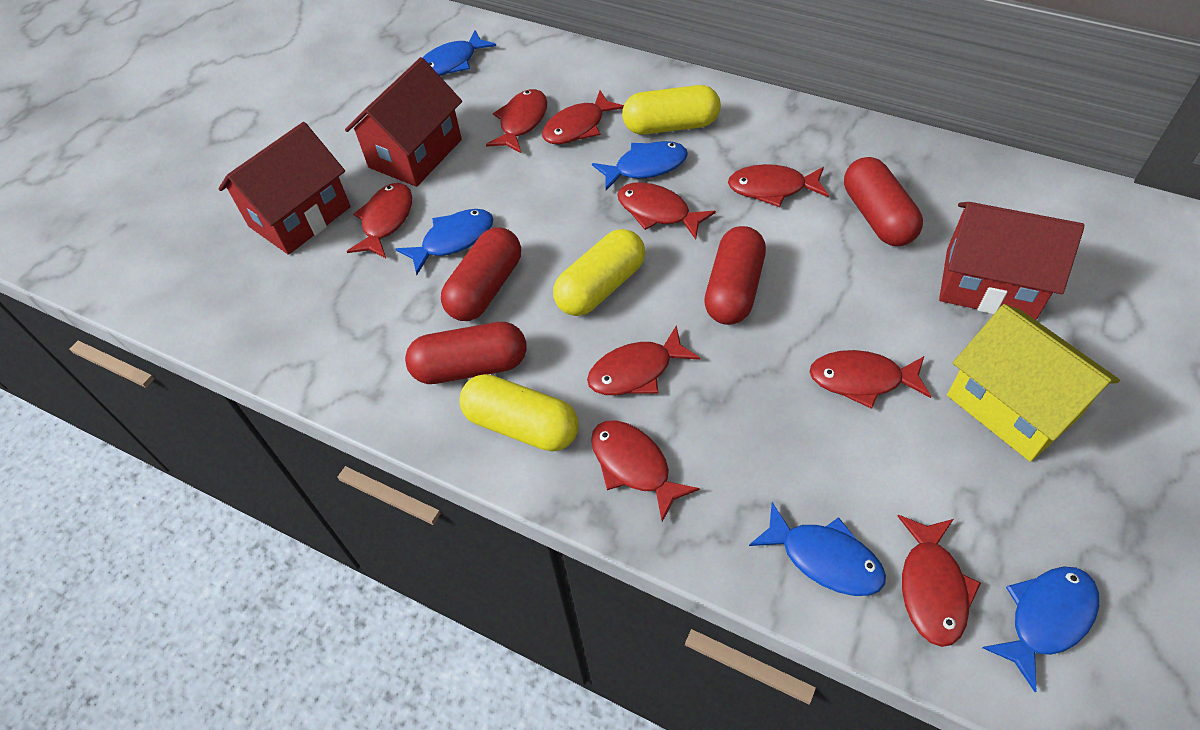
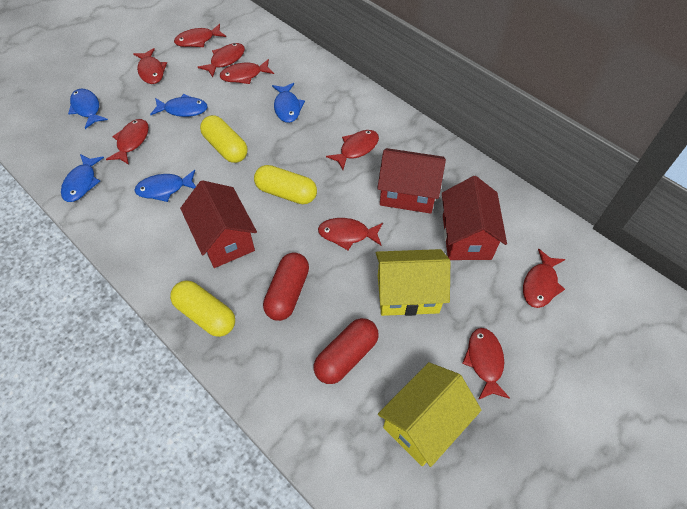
red capsule: 4 -> 2
yellow house: 1 -> 2

